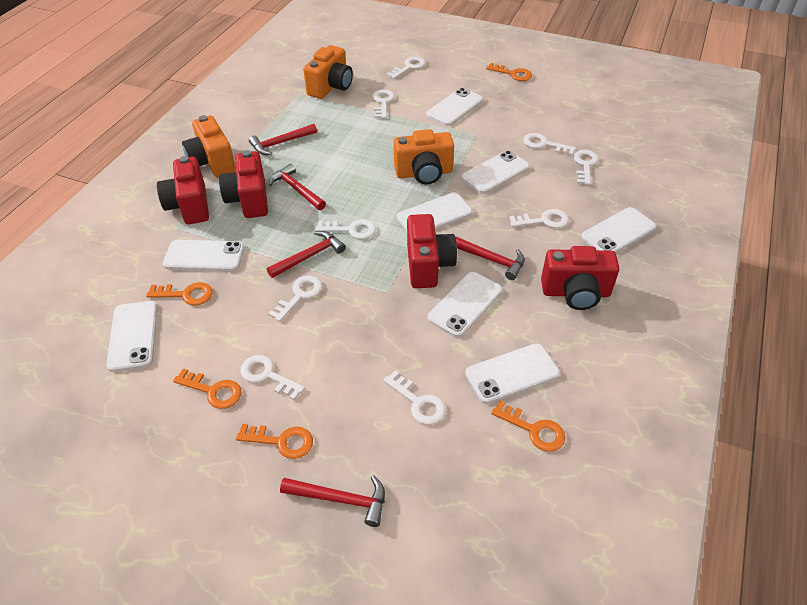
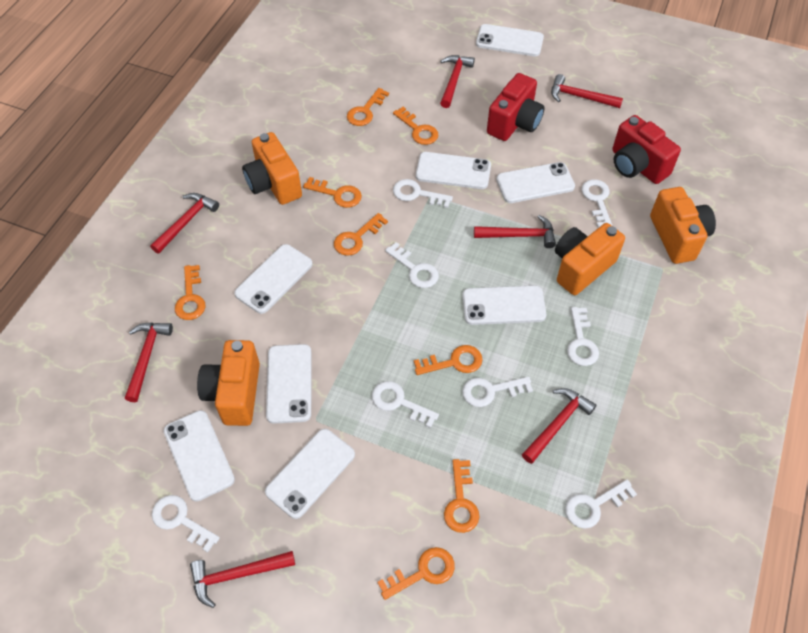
orange camera: 3 -> 4
orange key: 5 -> 8
red camera: 4 -> 2
red hammer: 5 -> 7
white key: 9 -> 8

